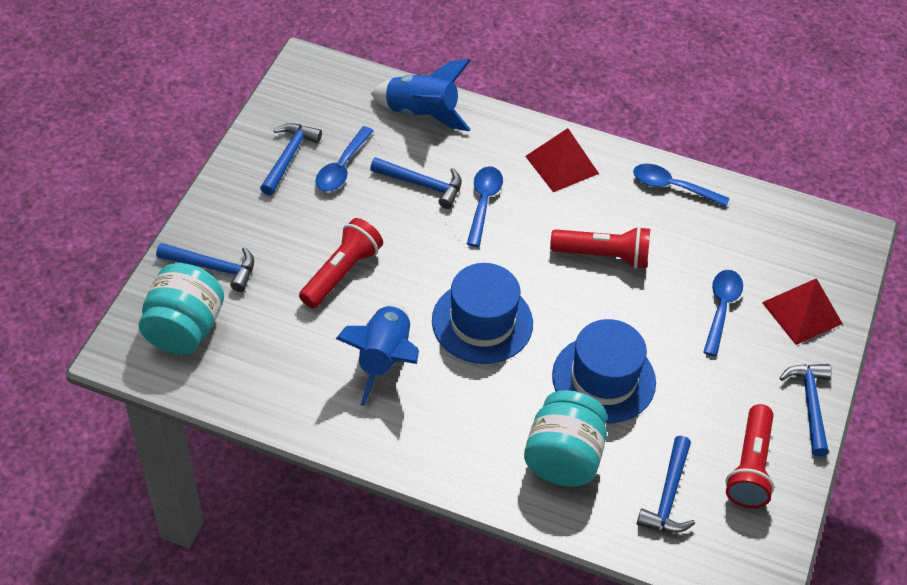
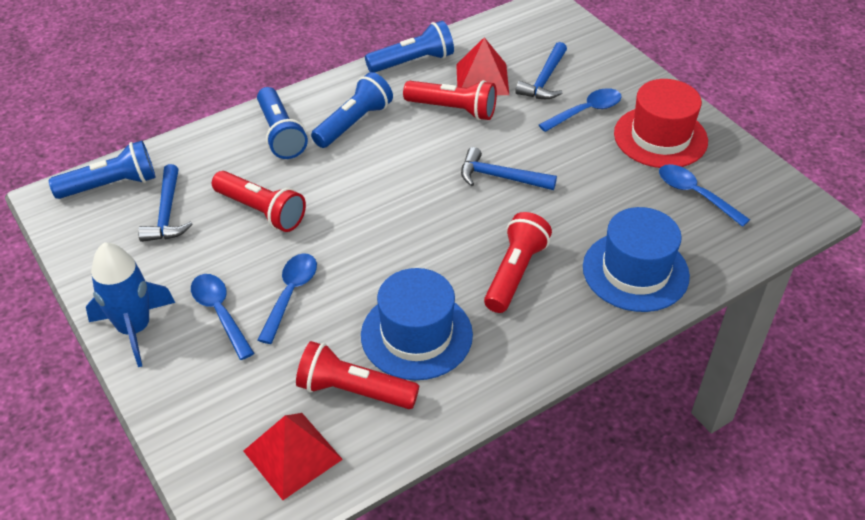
blue flashlight: 0 -> 4
blue hammer: 5 -> 3
blue rocket: 2 -> 1
red flashlight: 3 -> 4
red hat: 0 -> 1
turquoise jar: 2 -> 0

